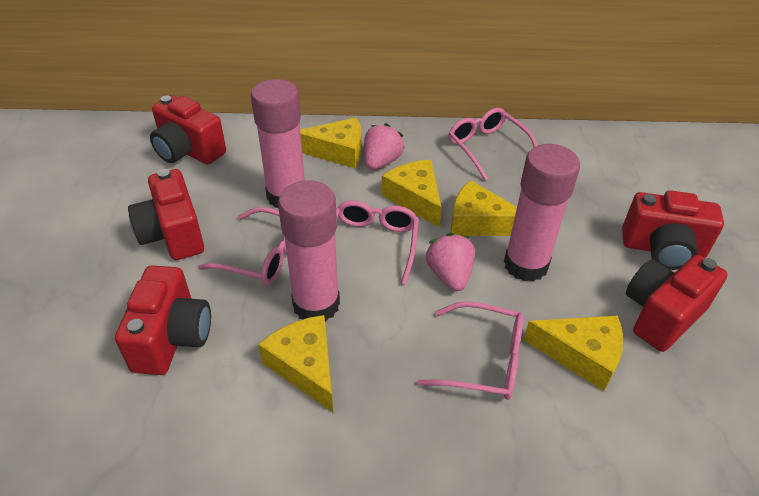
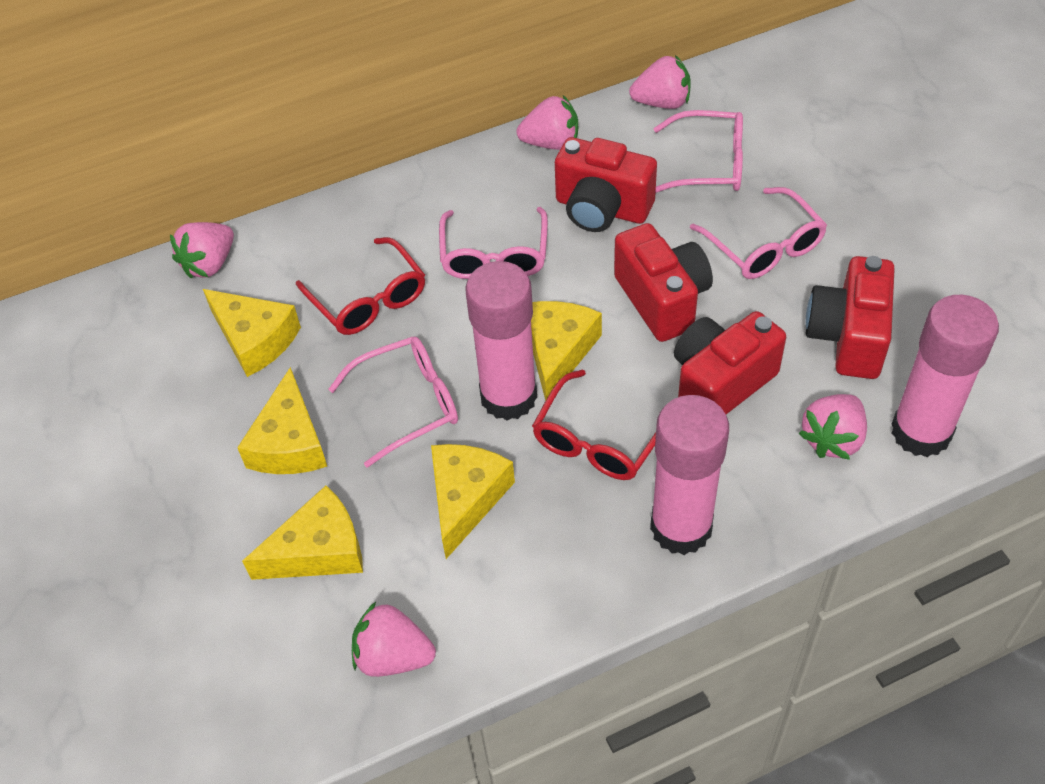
pink strawberry: 2 -> 5
red camera: 5 -> 4
red glasses: 0 -> 2

